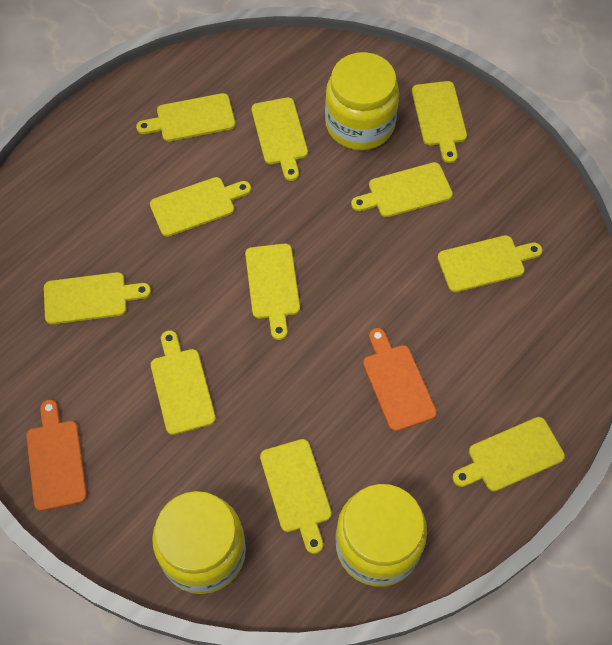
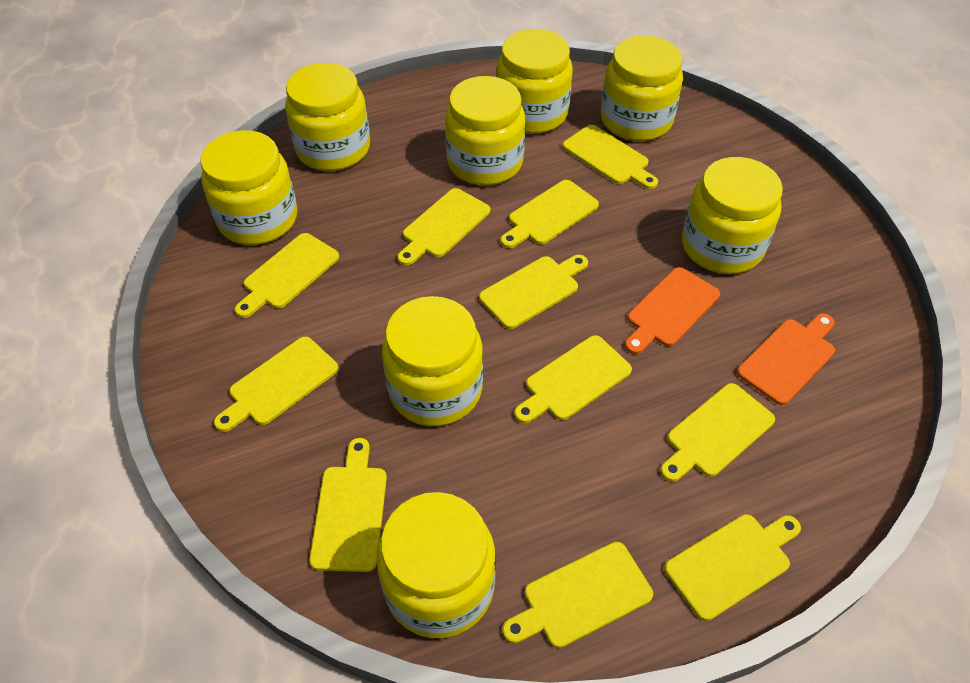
yellow jar: 3 -> 8

